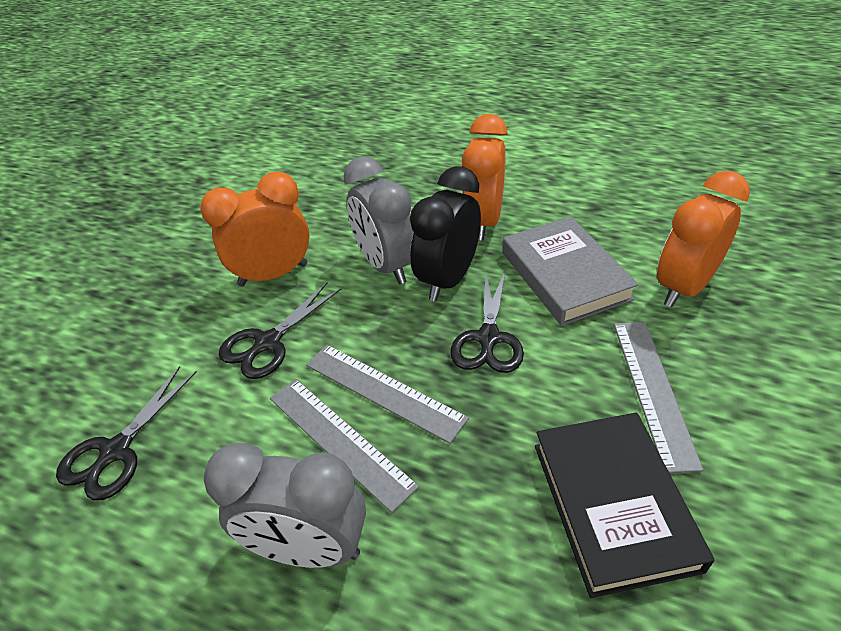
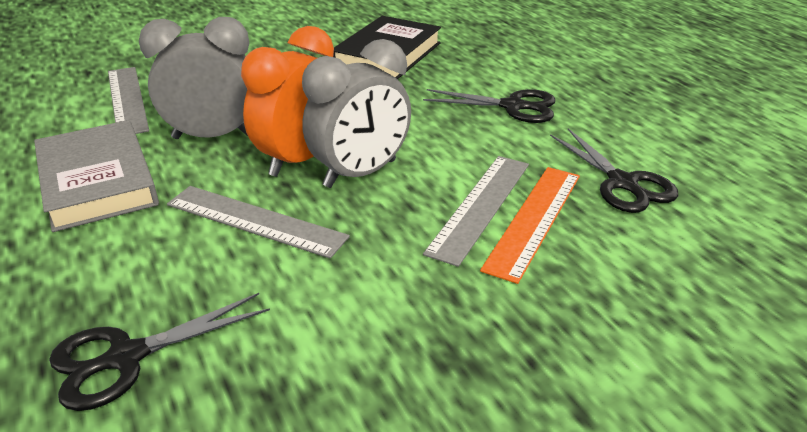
black clock: 1 -> 0
orange clock: 3 -> 1
orange ruler: 0 -> 1

